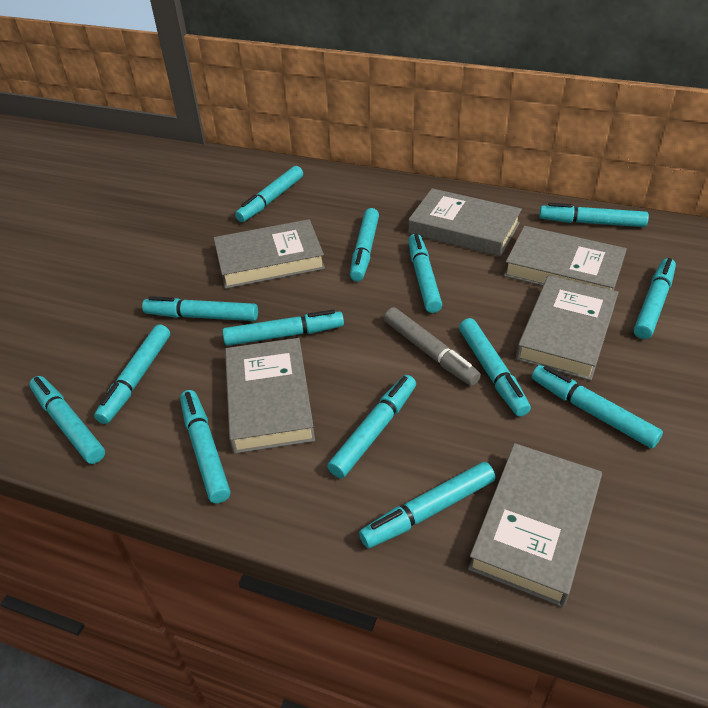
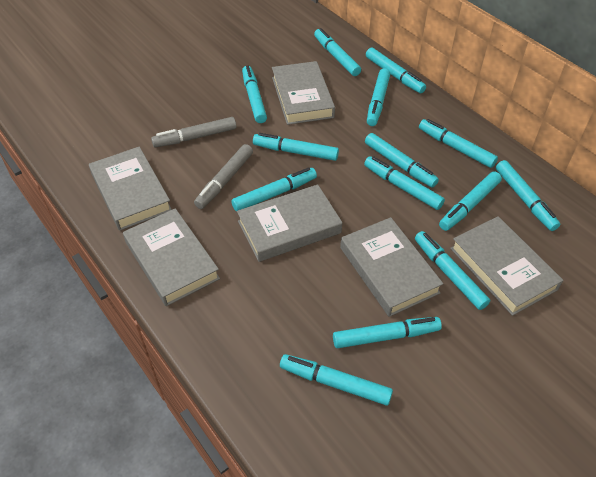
grey marker: 1 -> 2

